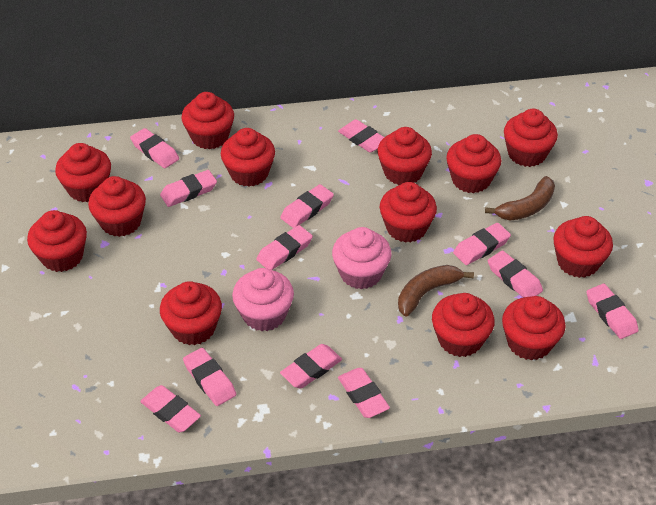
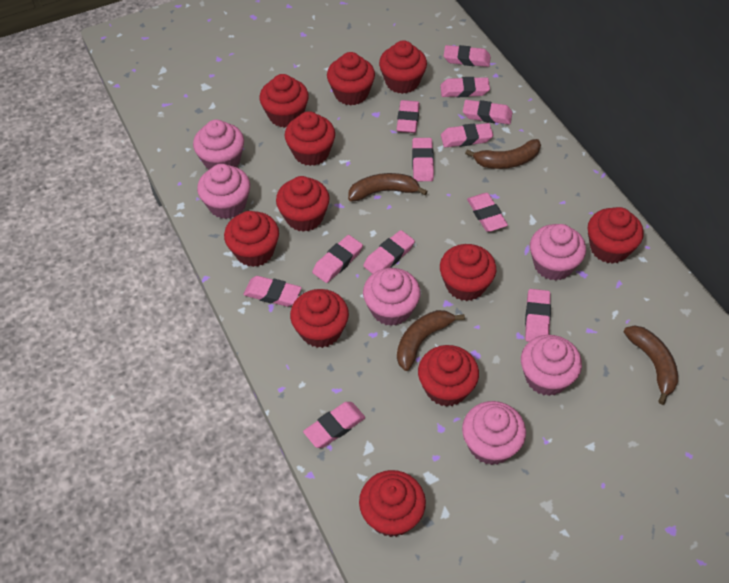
brown banana: 2 -> 4
pink cupcake: 2 -> 6
red cupcake: 13 -> 11

